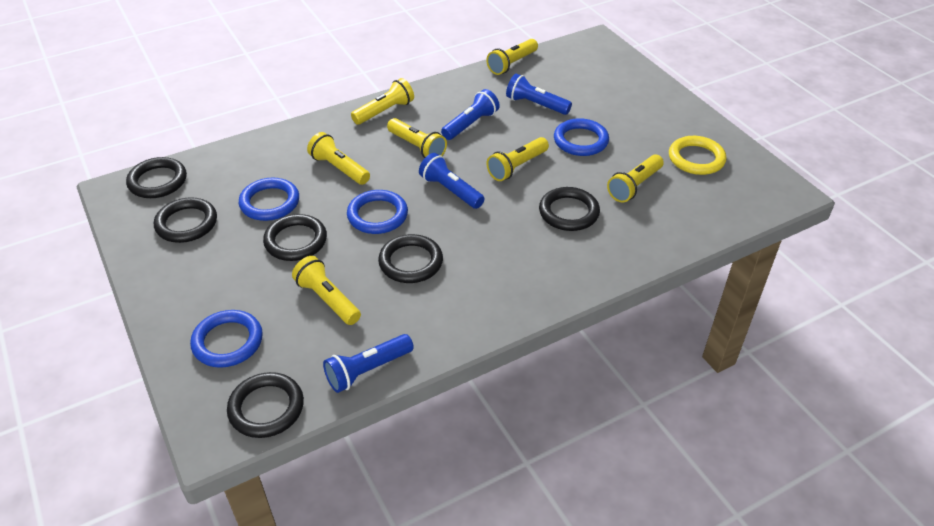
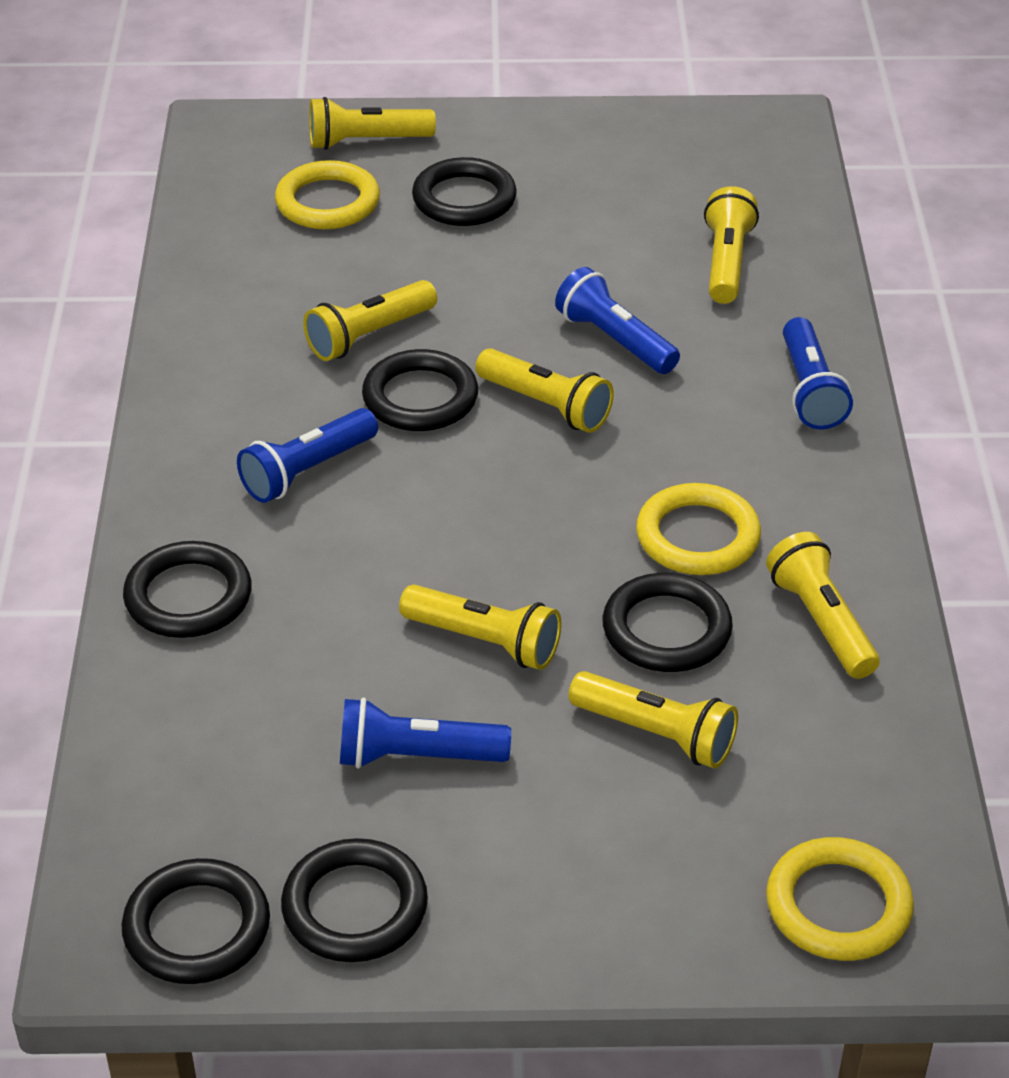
blue ring: 4 -> 0
yellow ring: 1 -> 3

